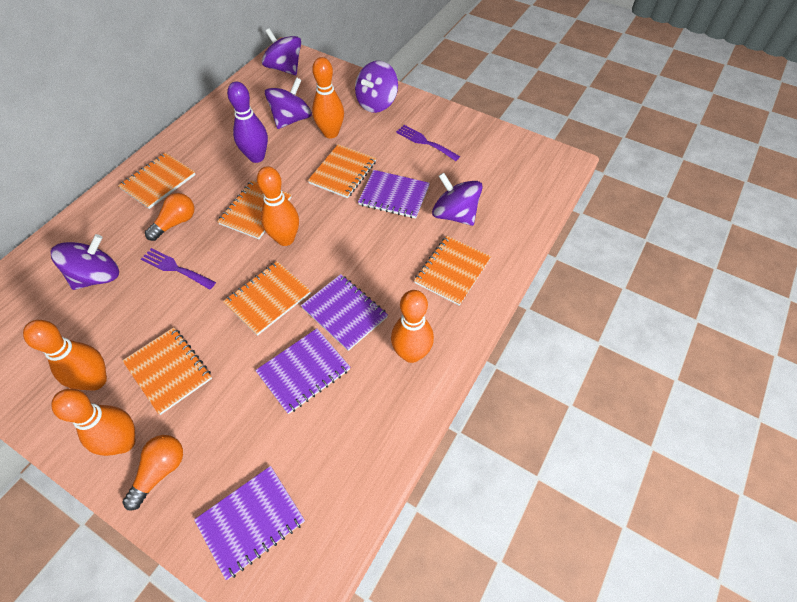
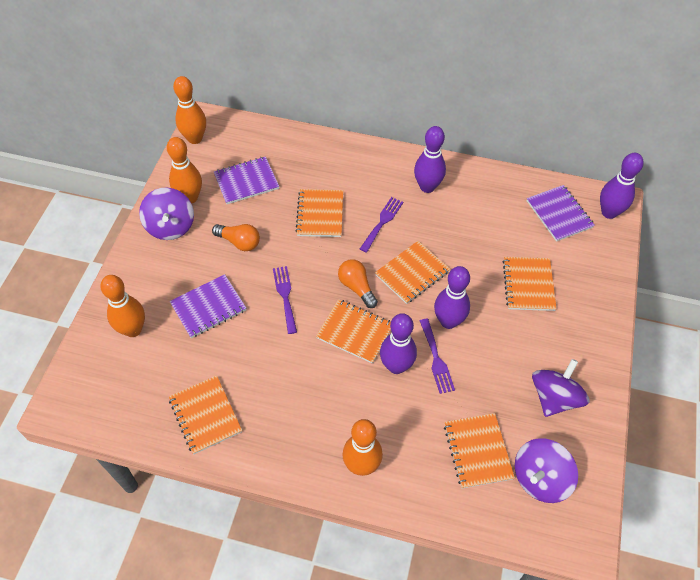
orange bowling pin: 5 -> 4
purple bowling pin: 1 -> 4
purple fork: 2 -> 3
purple notebook: 4 -> 3
purple spinning top: 5 -> 3

